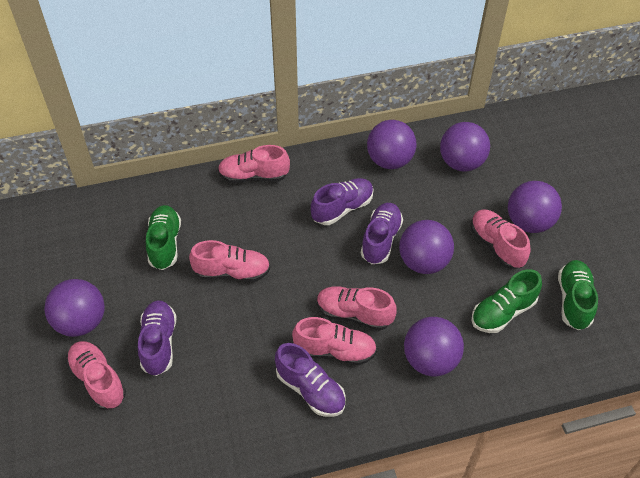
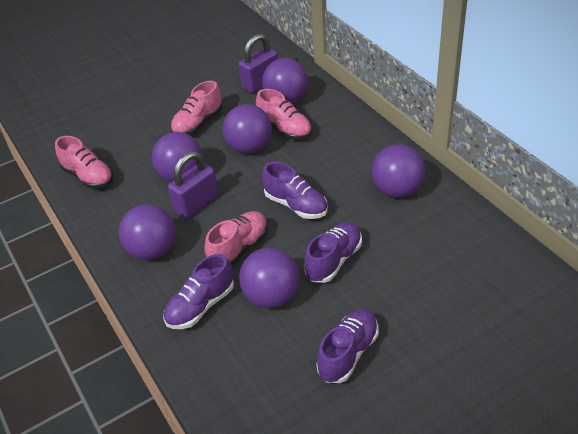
green shoe: 3 -> 0
pink shoe: 6 -> 4
purple padlock: 0 -> 2

